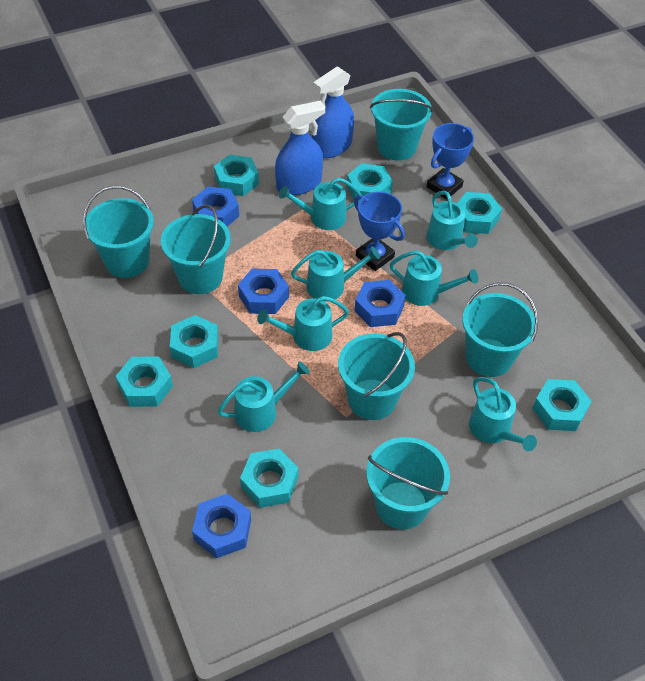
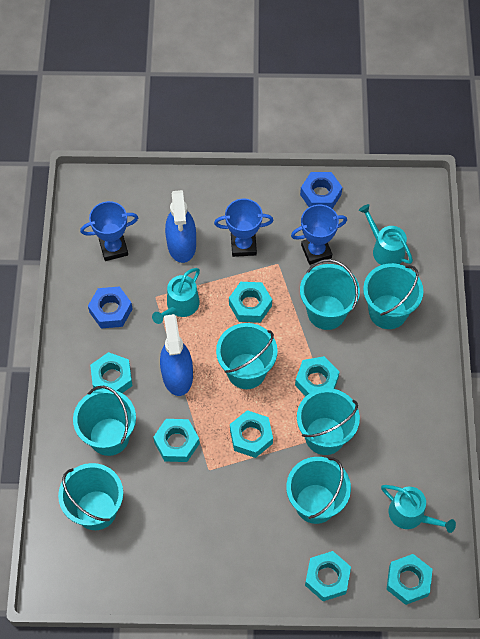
blue nut: 4 -> 2
blue trophy: 2 -> 3
turquoise bucket: 6 -> 7
turquoise watering can: 7 -> 3

